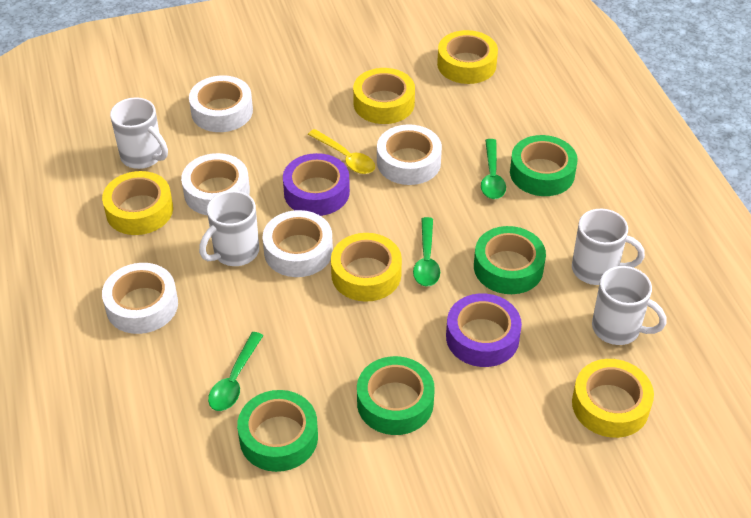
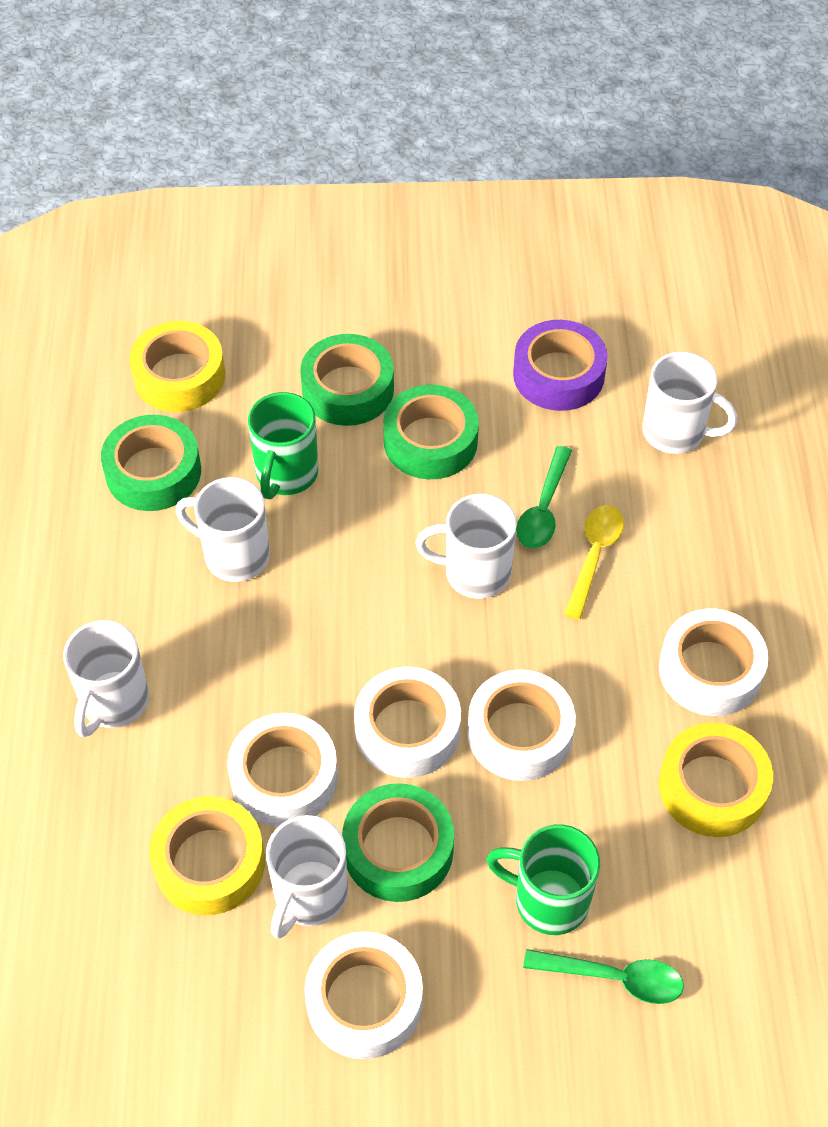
green mug: 0 -> 2
green spoon: 3 -> 2
purple tape: 2 -> 1
white mug: 4 -> 5
yellow tape: 5 -> 3

